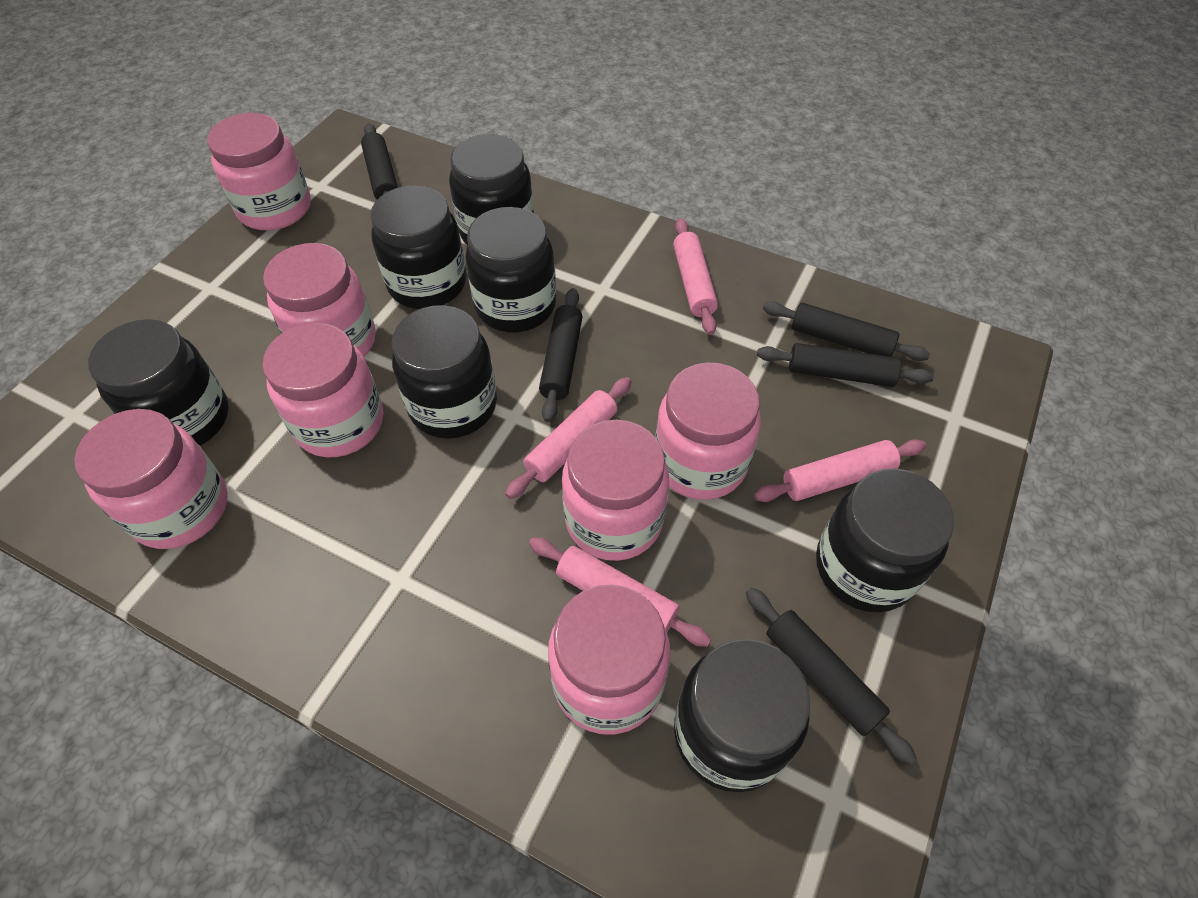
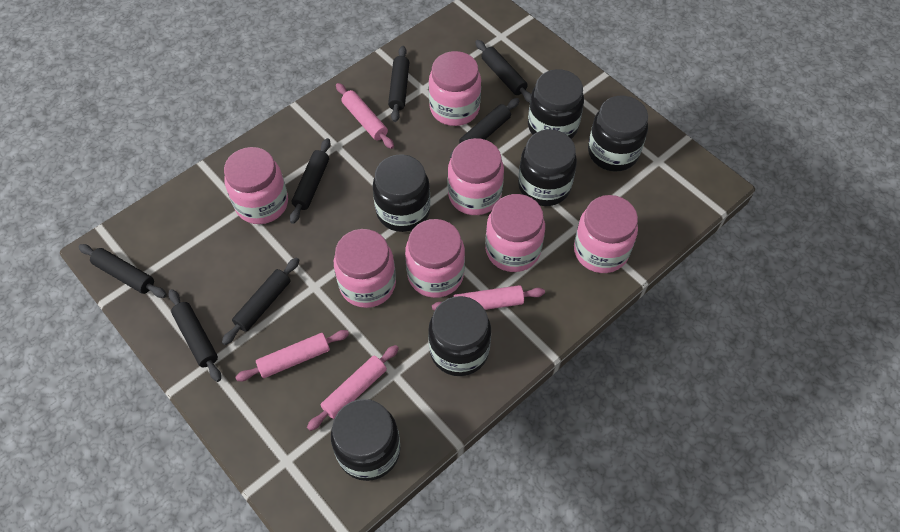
black jar: 7 -> 6
black rolling pin: 5 -> 7

